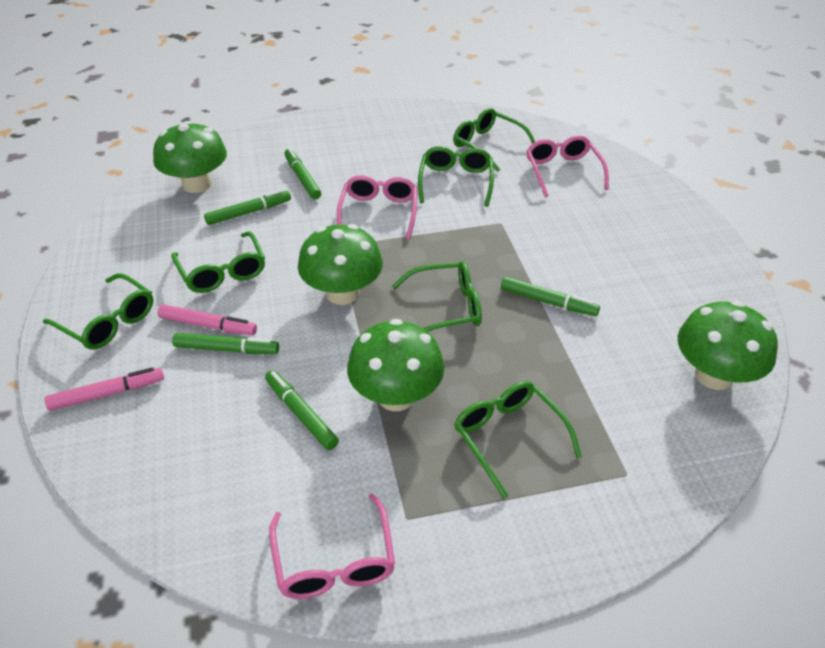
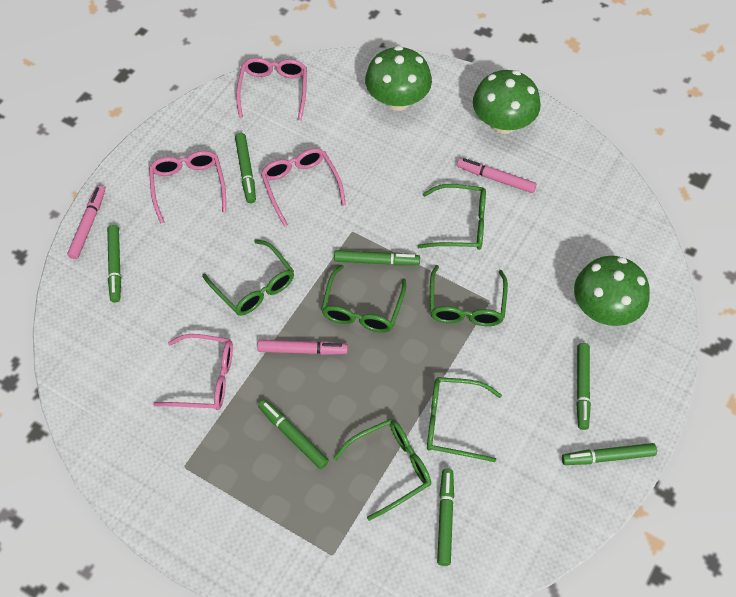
green marker: 5 -> 7
green mushroom: 4 -> 3
pink glasses: 3 -> 4
pink marker: 2 -> 3

